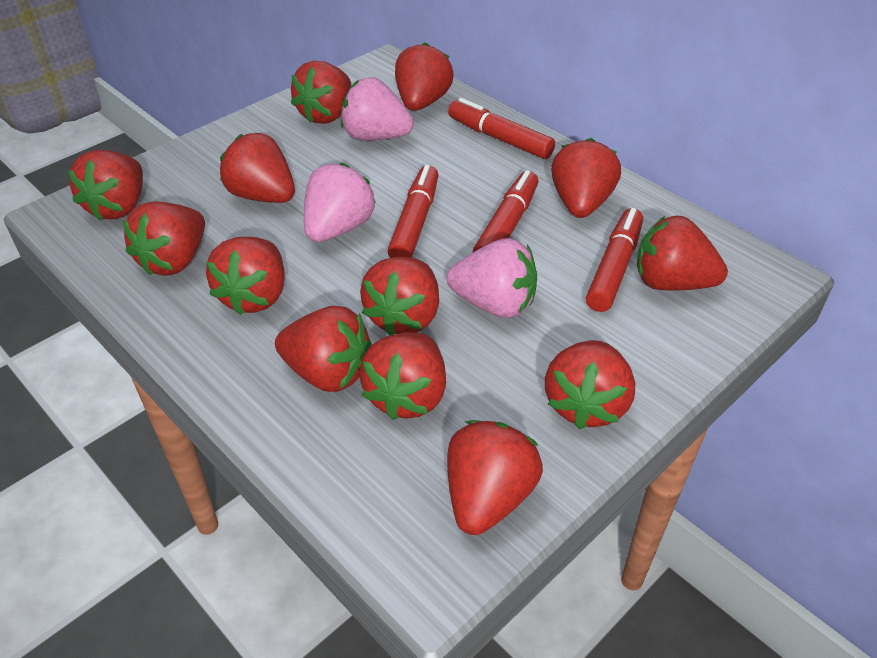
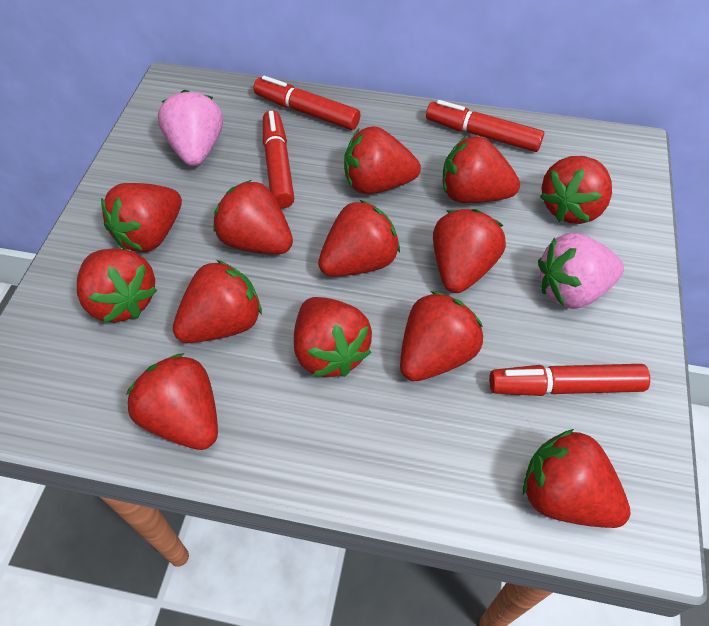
pink strawberry: 3 -> 2

